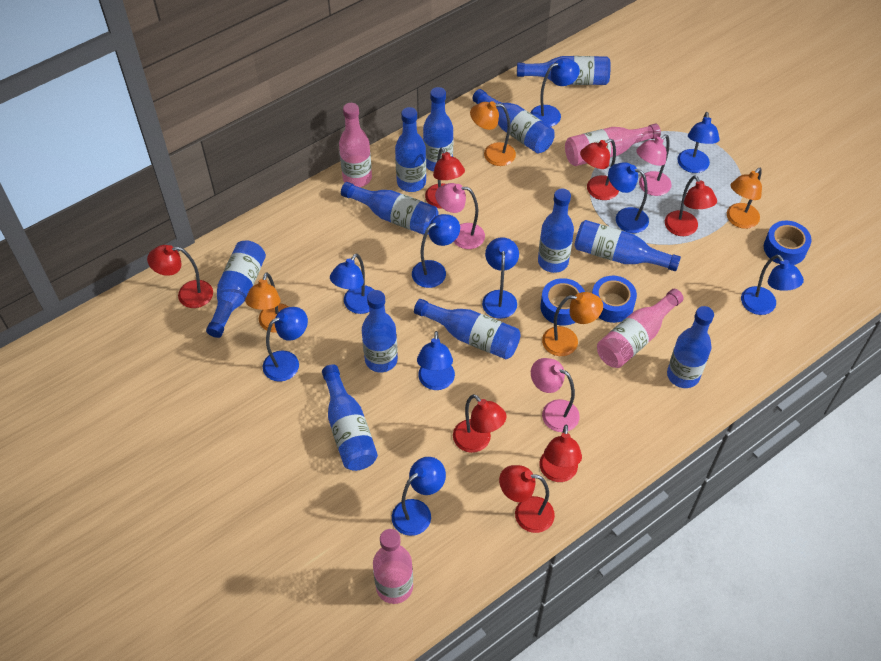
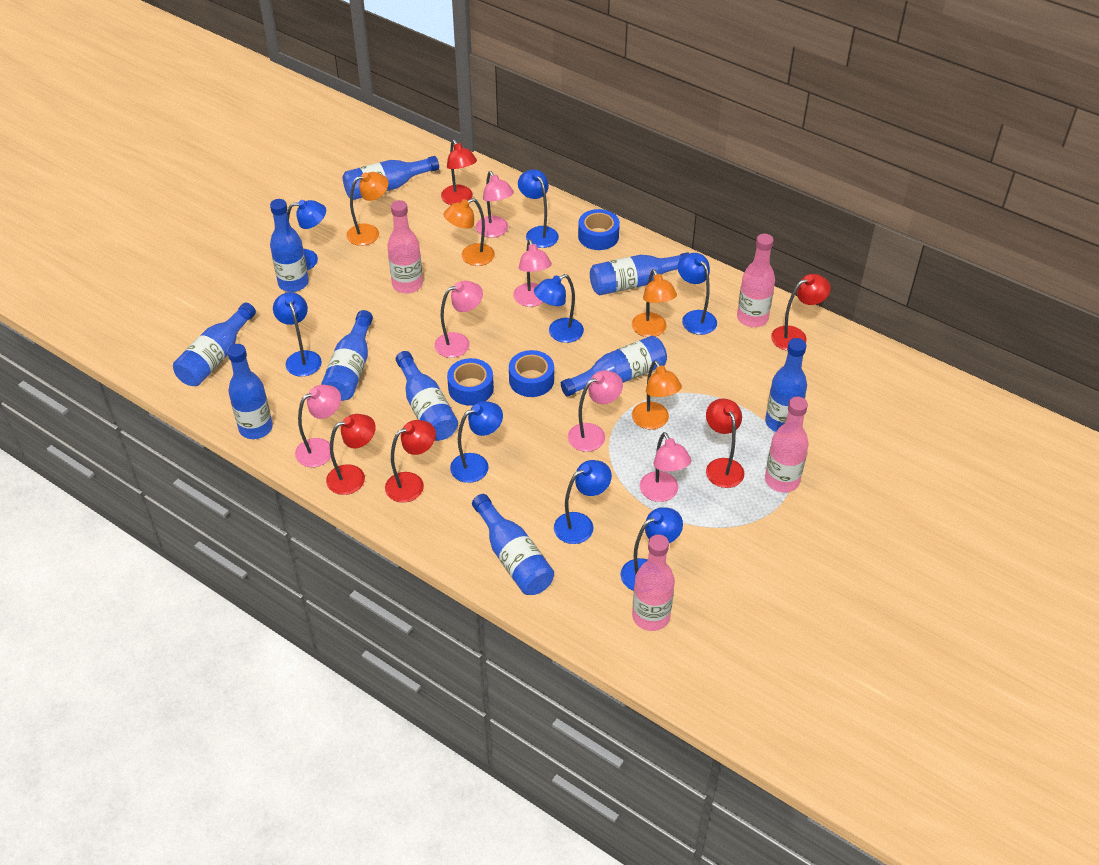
blue bottle: 12 -> 10
blue lamp: 10 -> 8
pink lamp: 3 -> 6
red lamp: 7 -> 5

